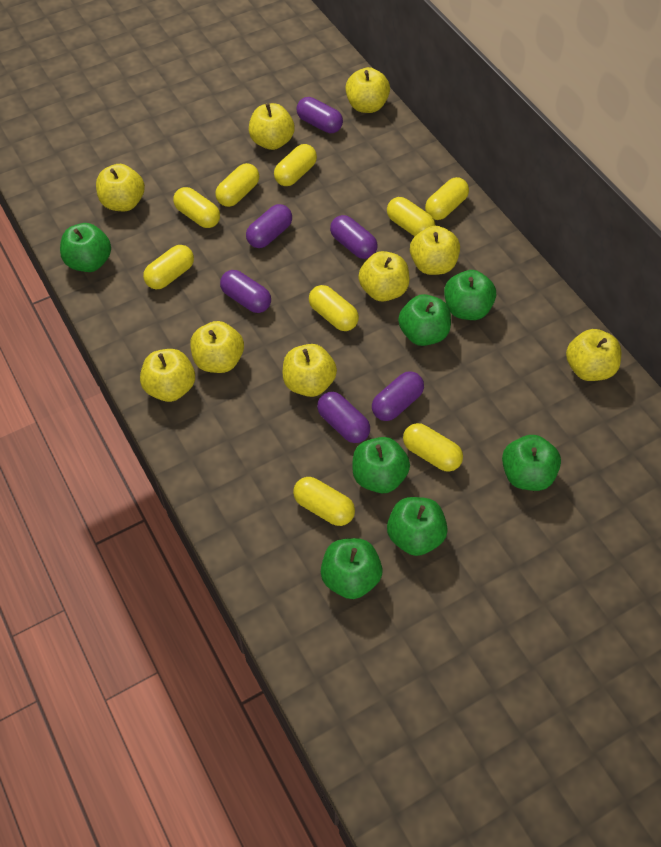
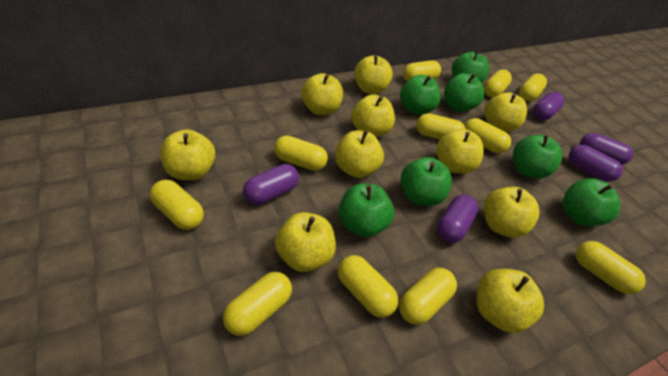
purple capsule: 6 -> 5
yellow apple: 9 -> 10
yellow capsule: 9 -> 11

